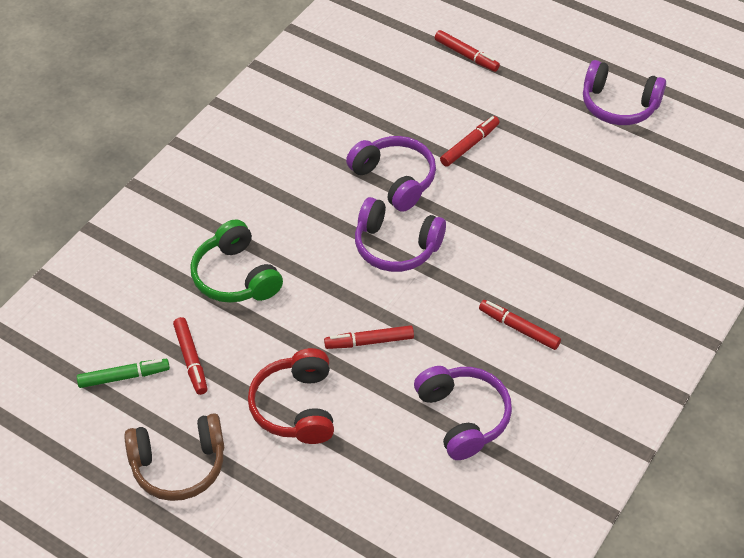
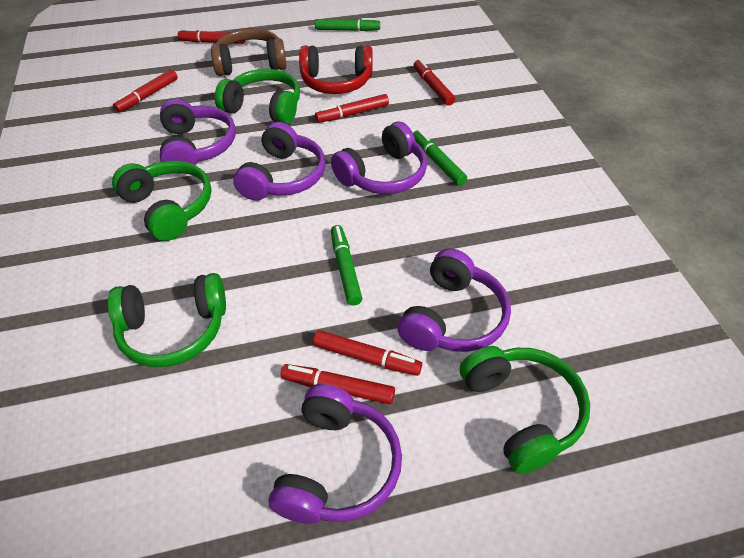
green headphones: 1 -> 4
green marker: 1 -> 3
purple headphones: 4 -> 5
red marker: 5 -> 6

